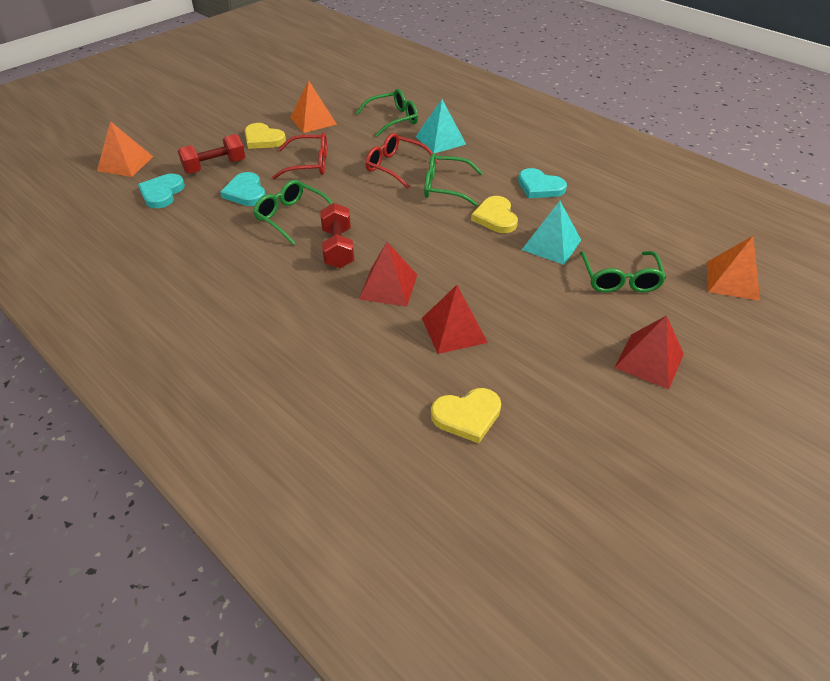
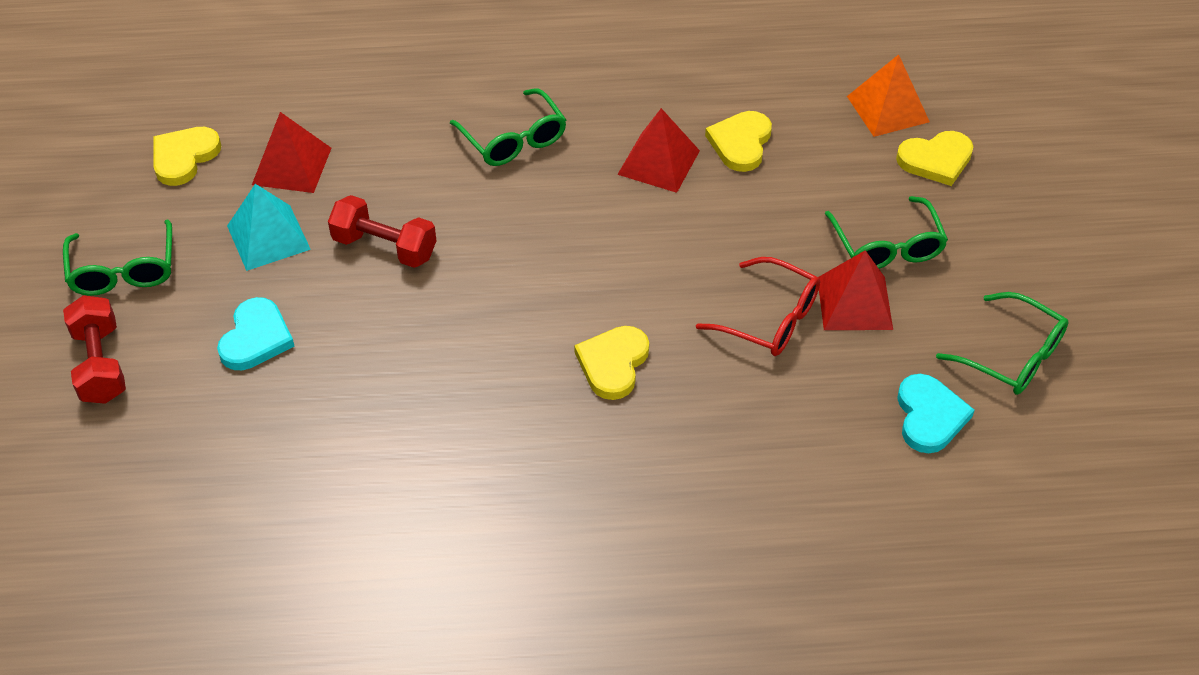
orange pyramid: 3 -> 1
red glasses: 2 -> 1
turquoise heart: 3 -> 2
turquoise pyramid: 2 -> 1
yellow heart: 3 -> 4

